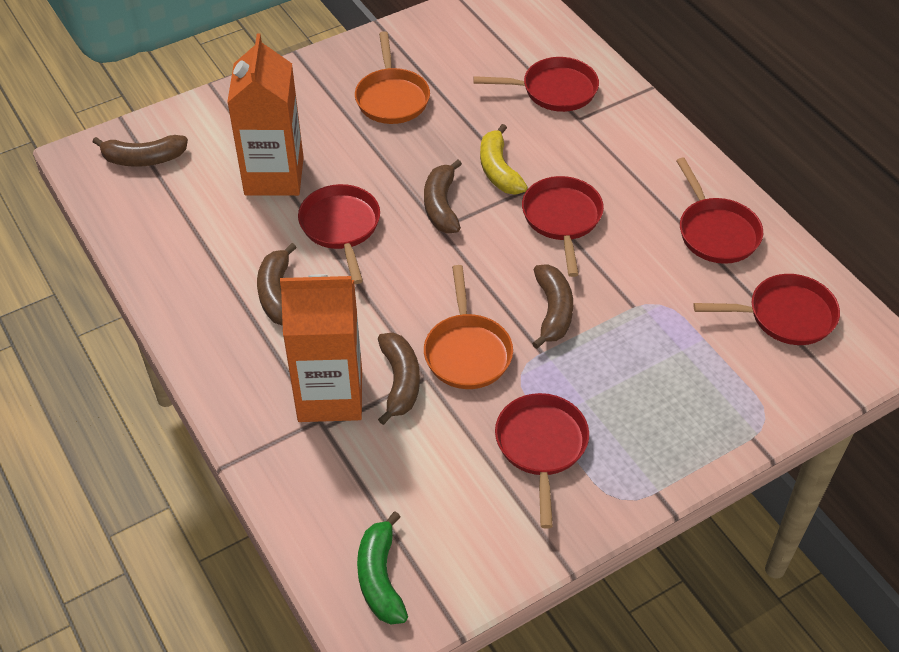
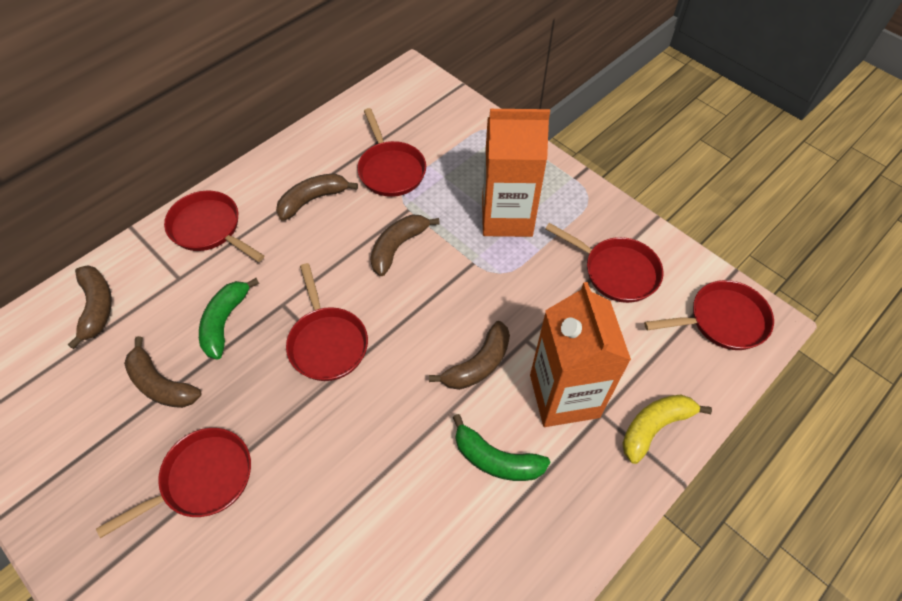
green banana: 1 -> 2
orange pan: 2 -> 0

